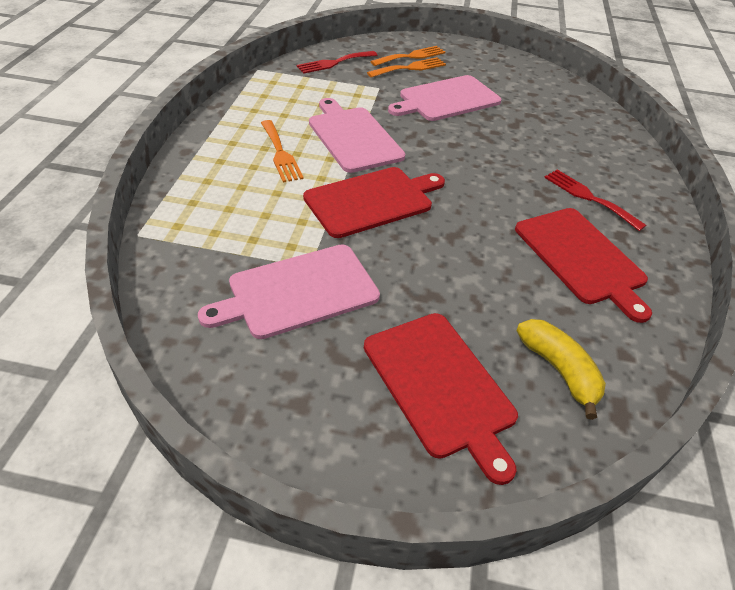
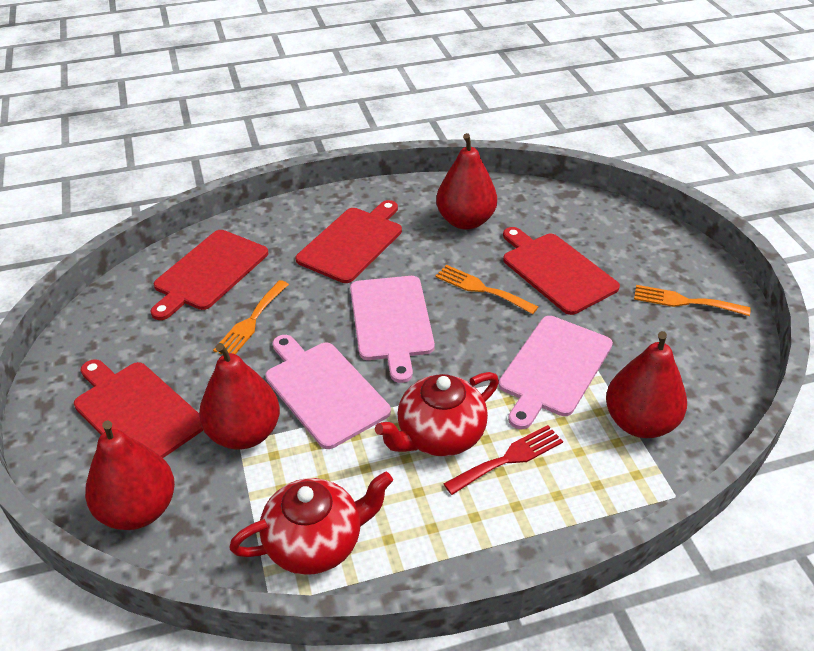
red cutting board: 3 -> 4
red fork: 2 -> 1
red pear: 0 -> 4
red teapot: 0 -> 2
yellow banana: 1 -> 0

